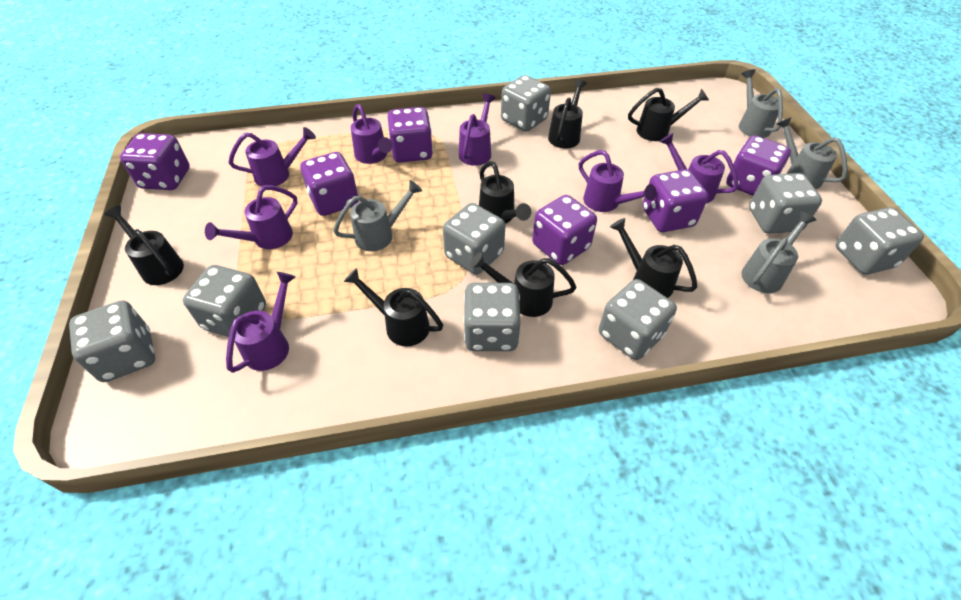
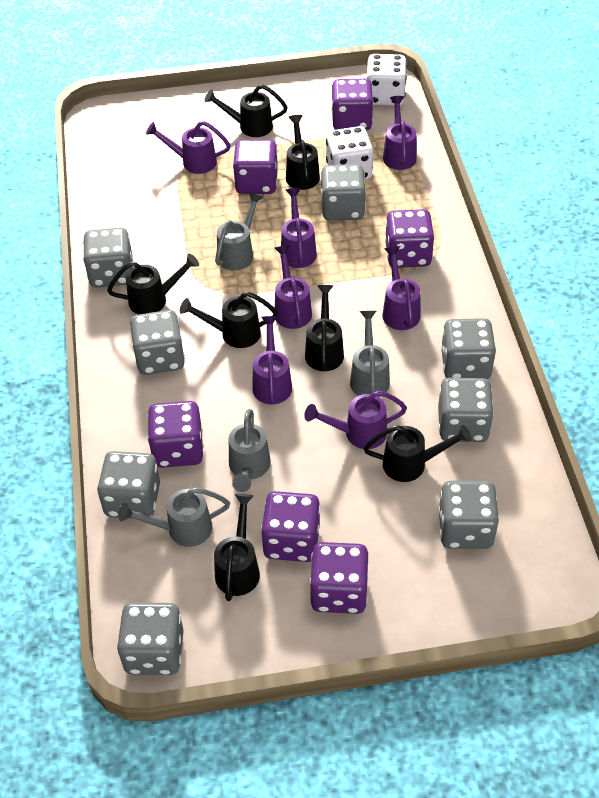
white dice: 0 -> 2

